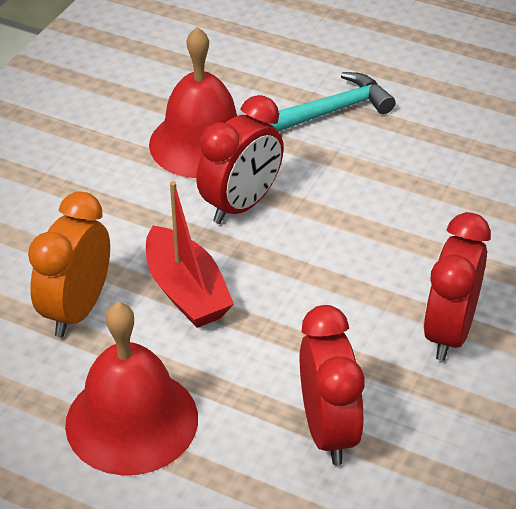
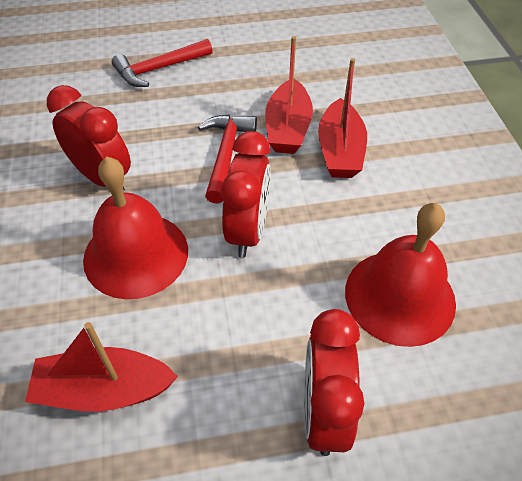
orange clock: 1 -> 0
red boat: 1 -> 3
red hammer: 0 -> 2
turquoise hammer: 1 -> 0

